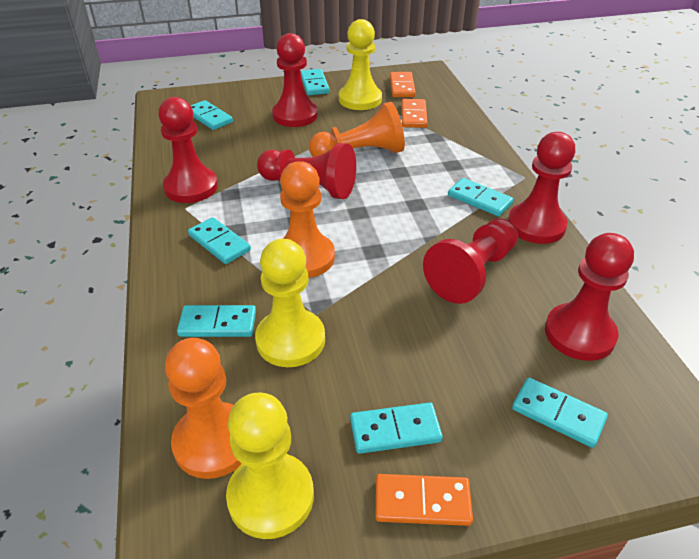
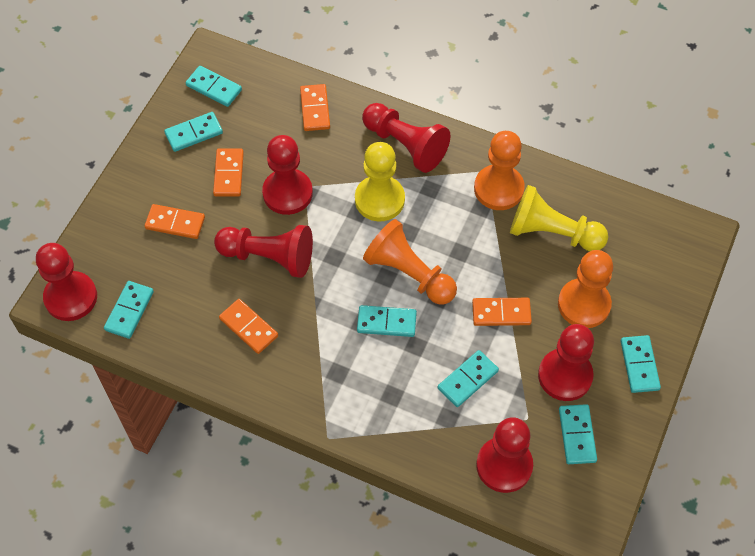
orange domino: 3 -> 5
yellow pawn: 3 -> 2

